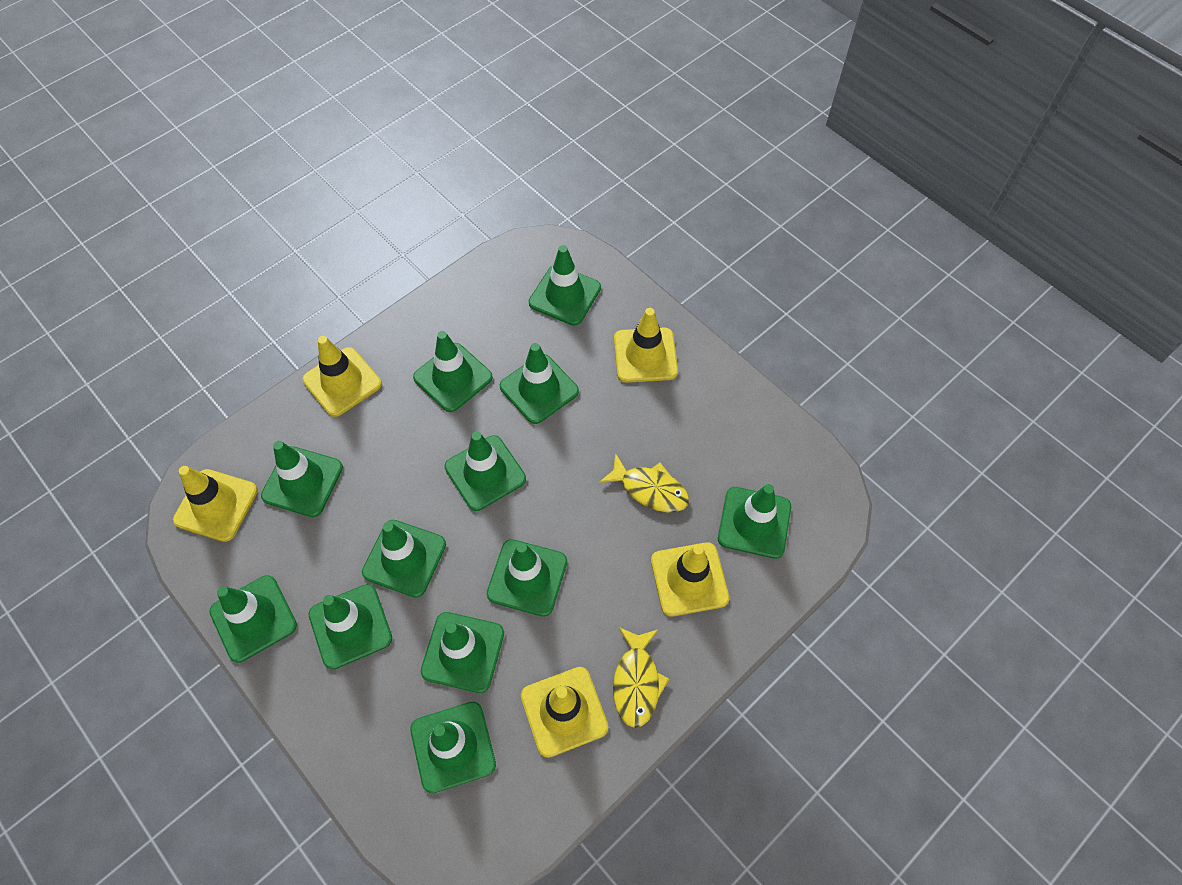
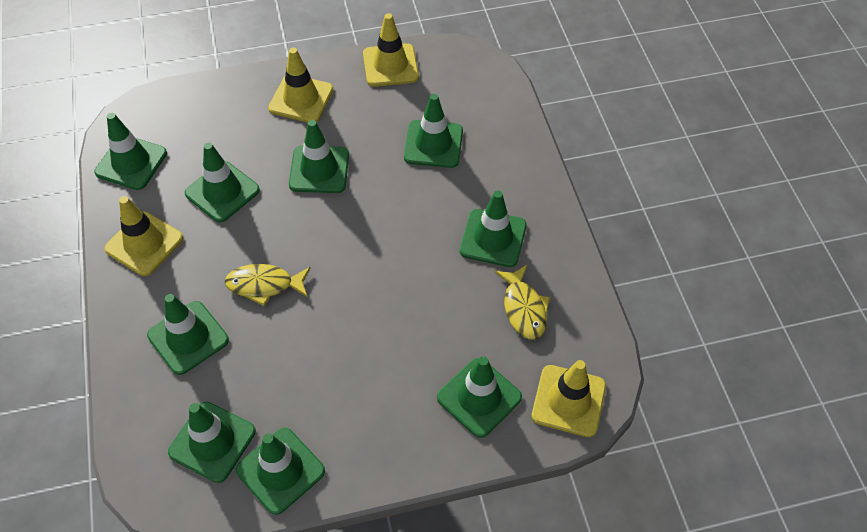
green traffic cone: 12 -> 9
yellow traffic cone: 5 -> 4

